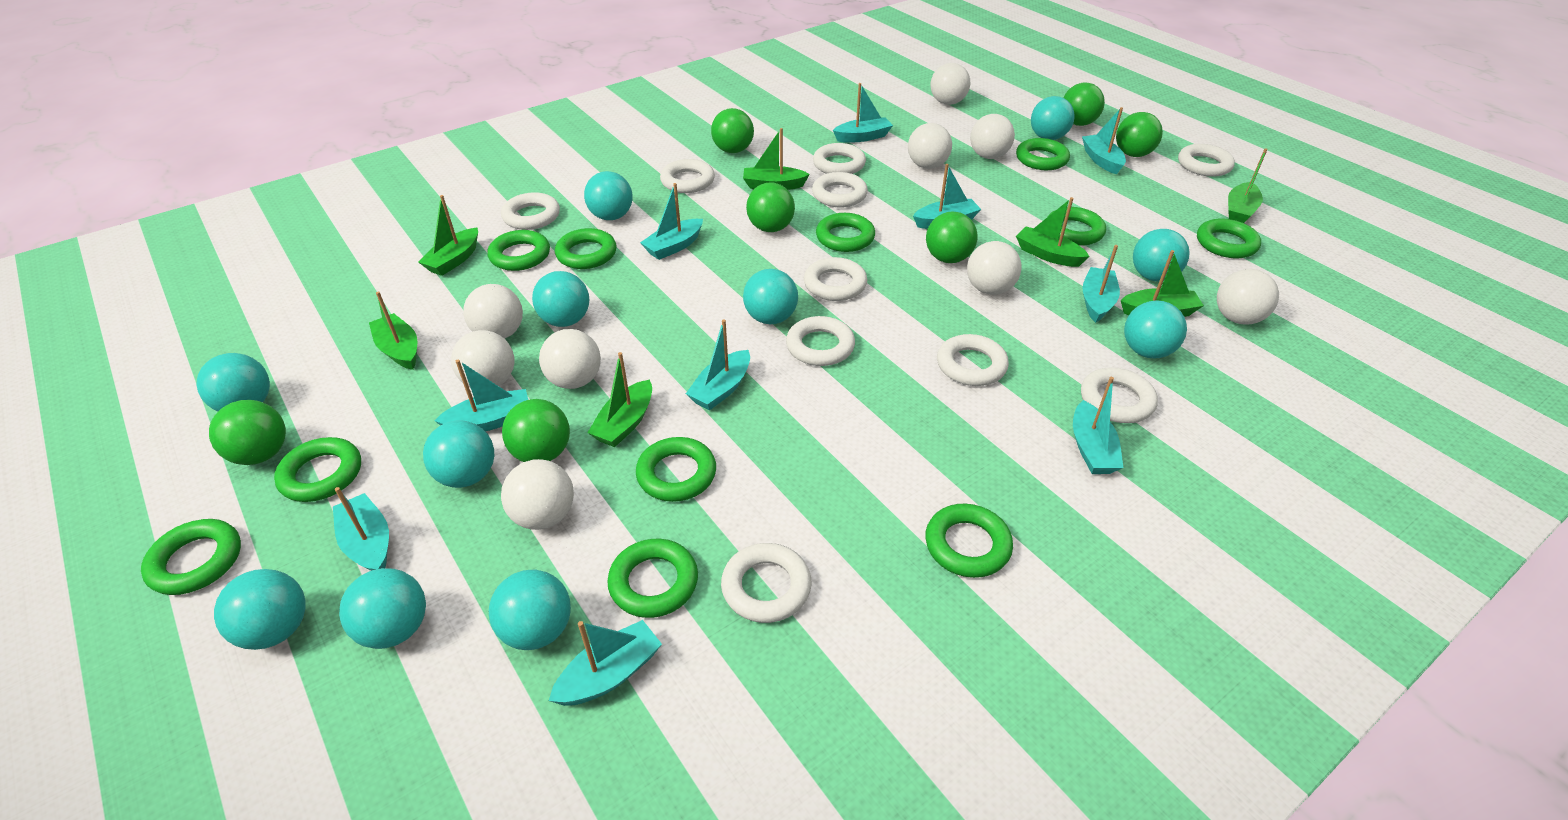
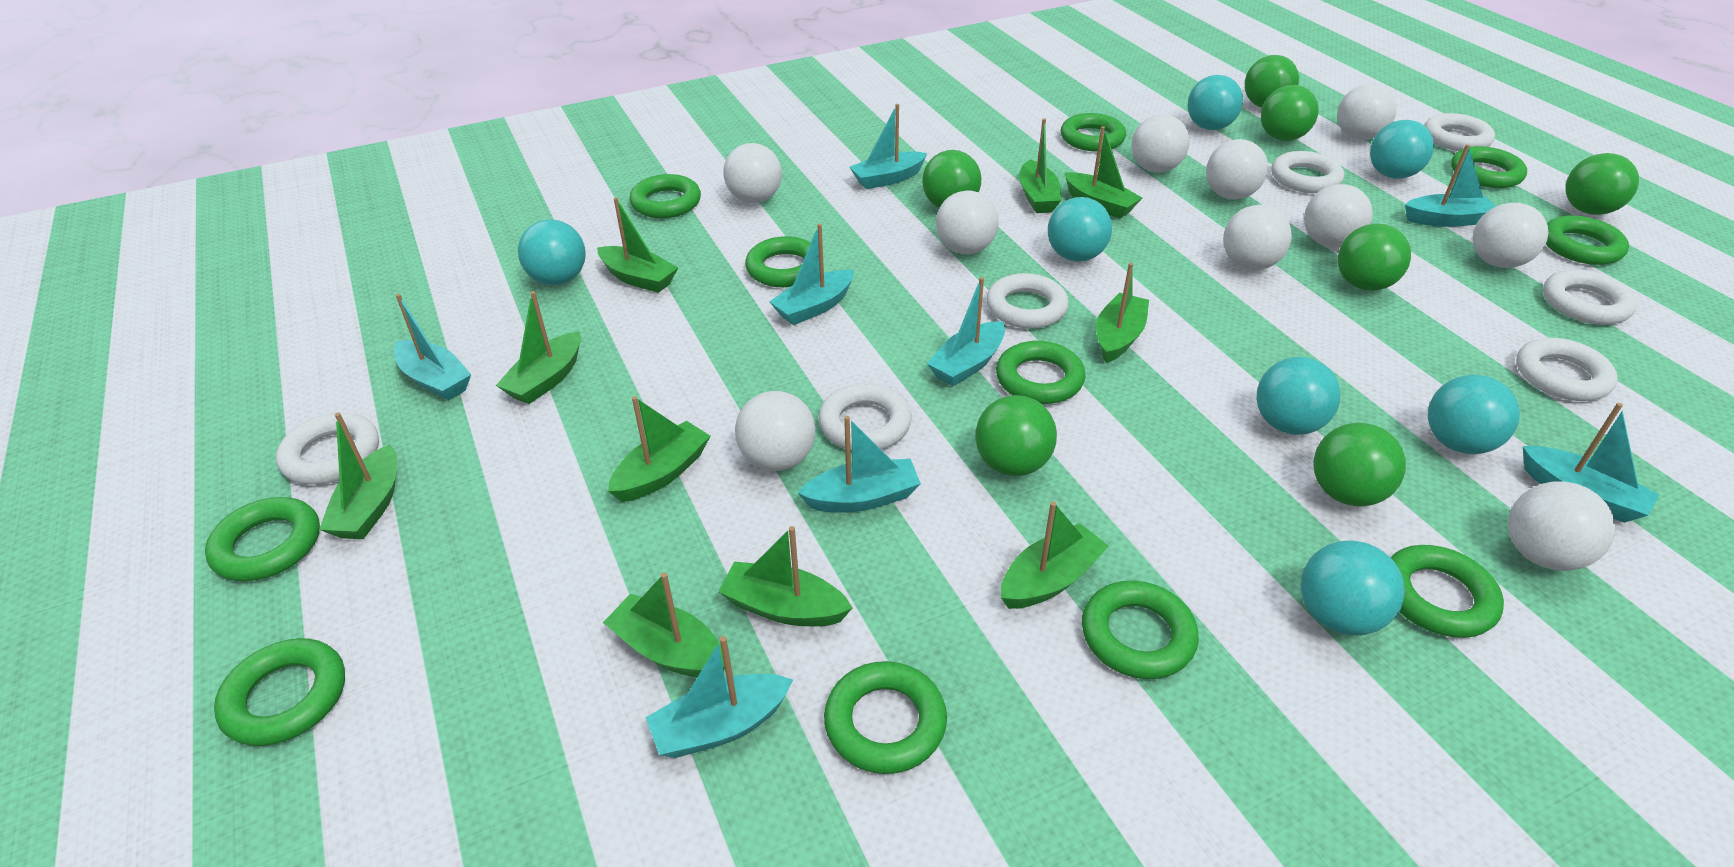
green boat: 7 -> 10
turquoise ball: 11 -> 7
turquoise boat: 10 -> 8
white ball: 9 -> 10
white ring: 10 -> 7

